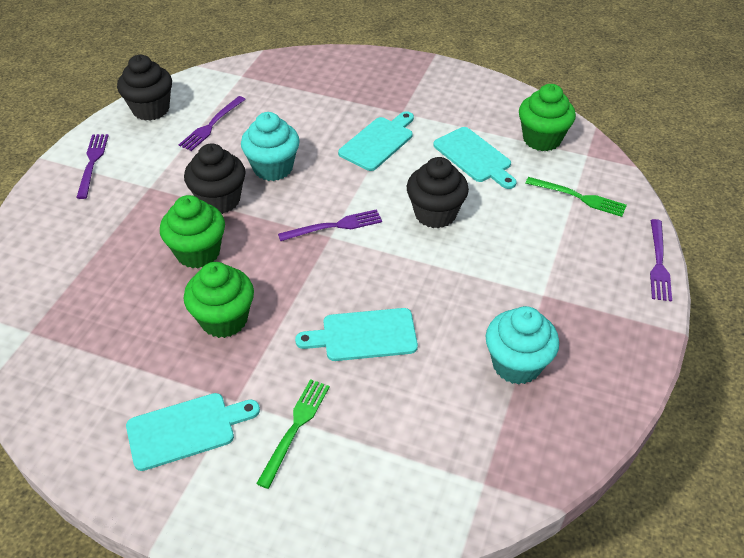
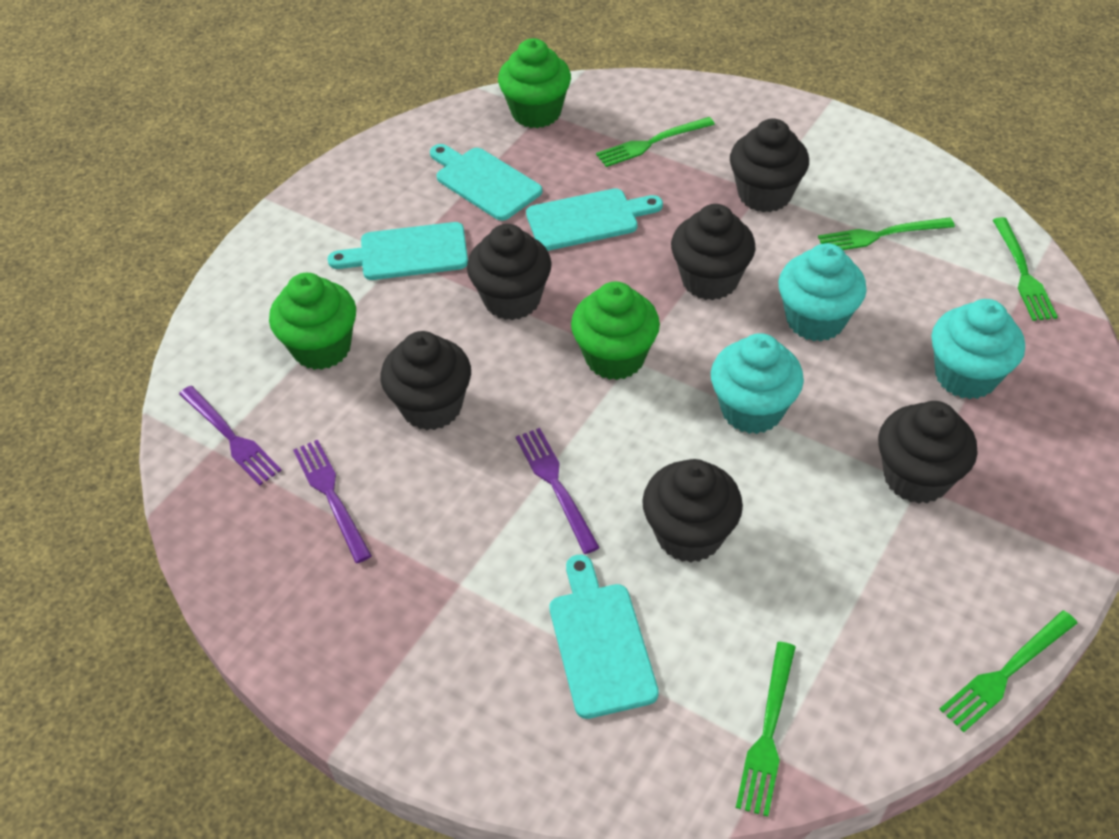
black cupcake: 3 -> 6
green fork: 2 -> 5
purple fork: 4 -> 3
turquoise cupcake: 2 -> 3

